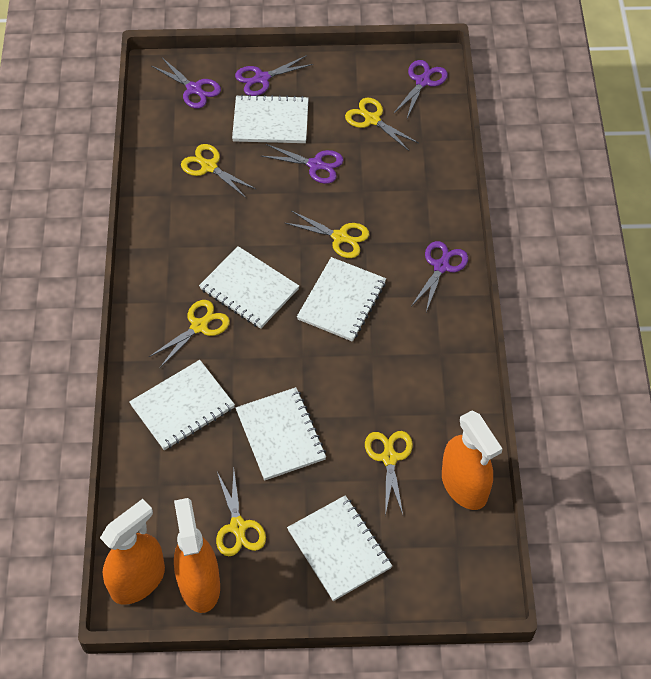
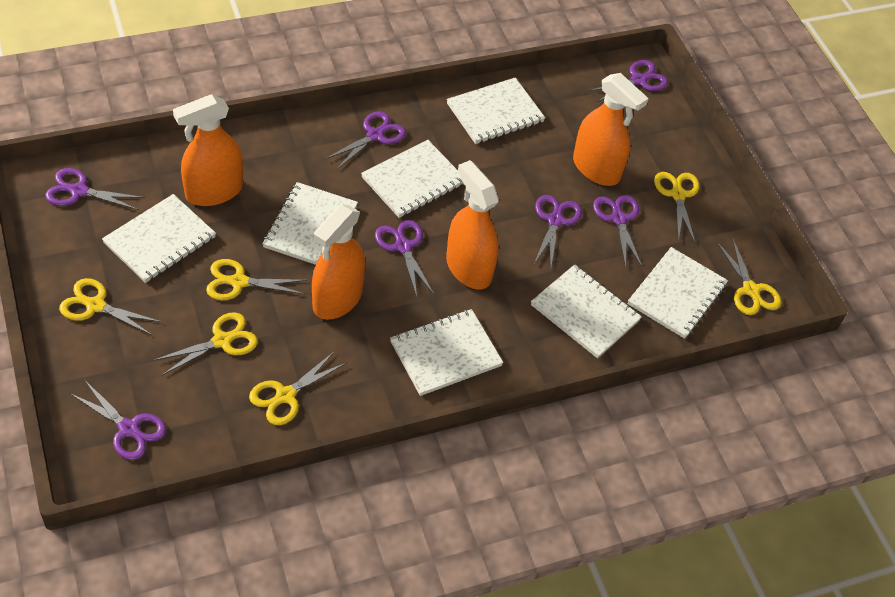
orange spray bottle: 3 -> 4
purple scissors: 5 -> 7
white notebook: 6 -> 7

